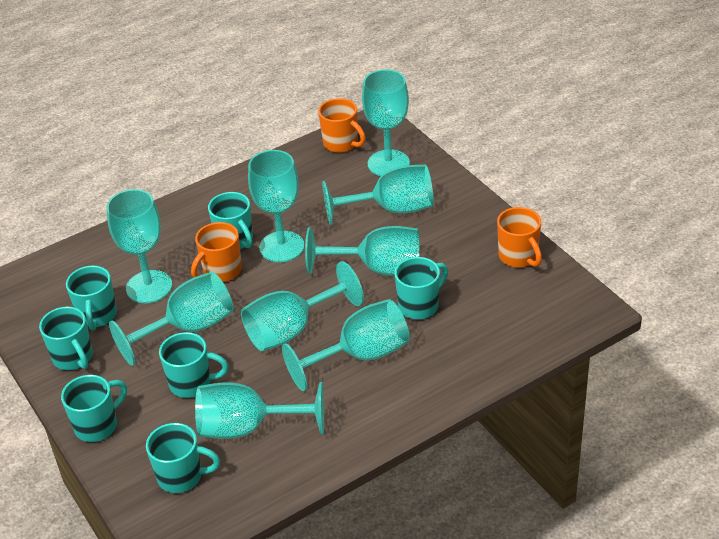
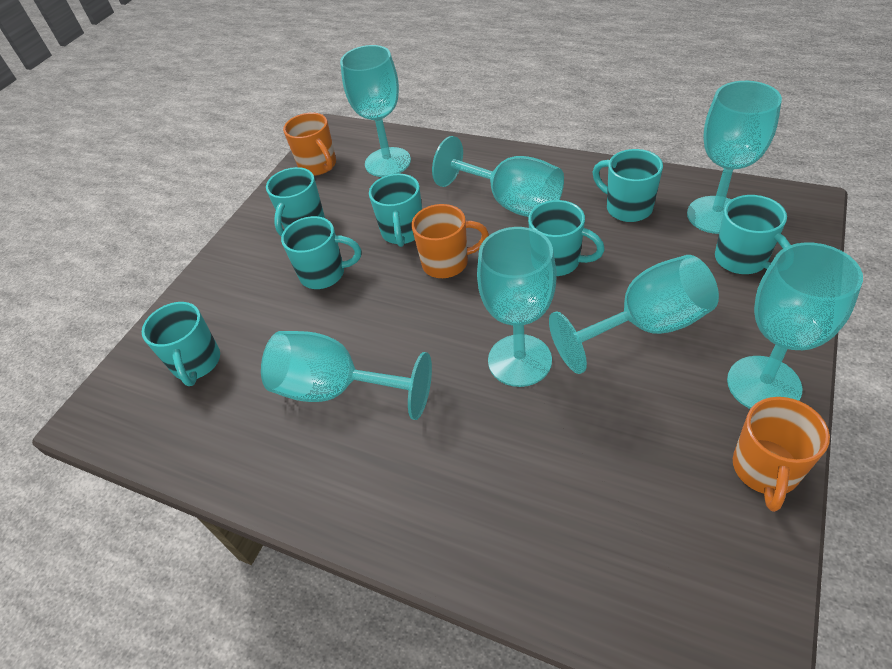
turquoise goblet: 9 -> 7

